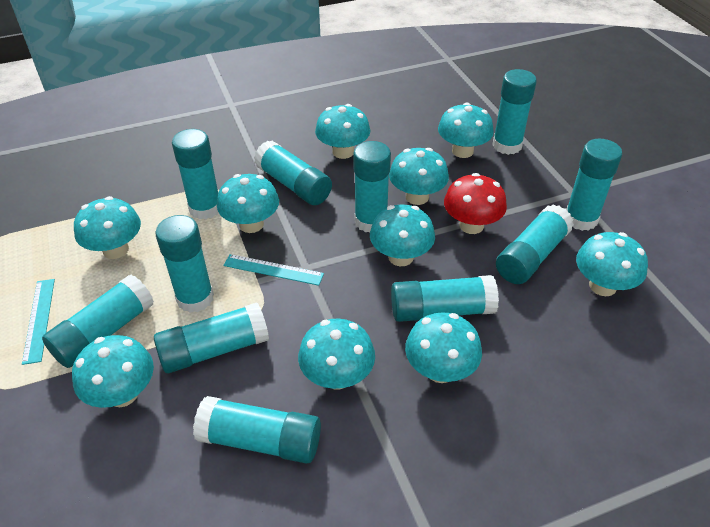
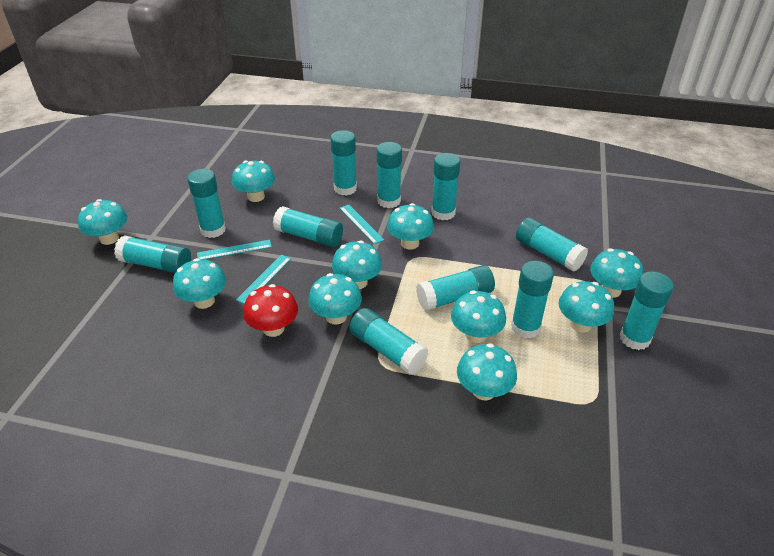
turquoise ruler: 2 -> 3

